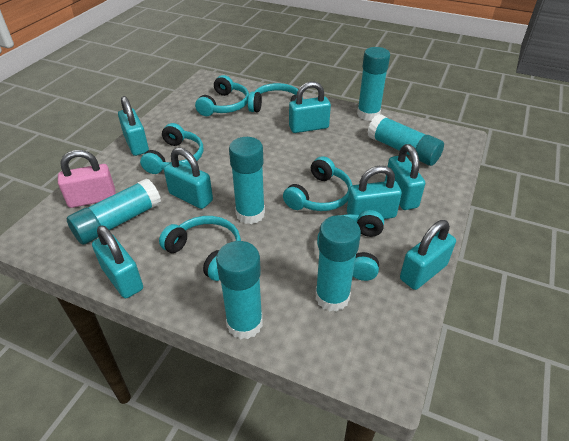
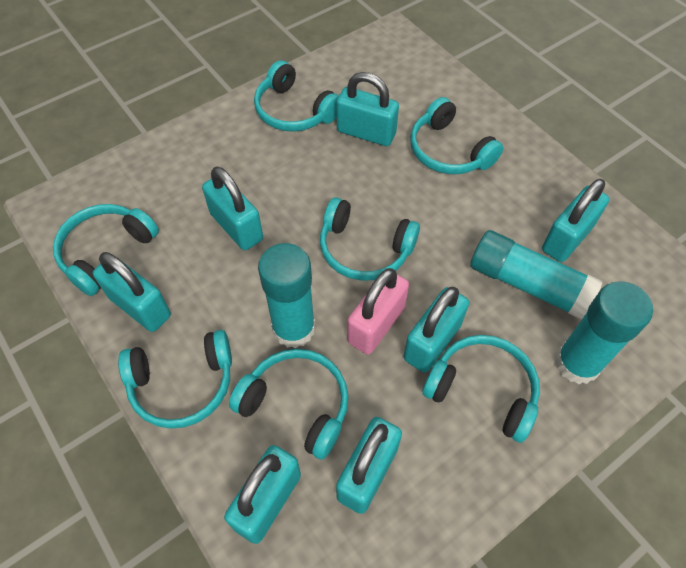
turquoise glue stick: 6 -> 3
turquoise headphones: 6 -> 7

